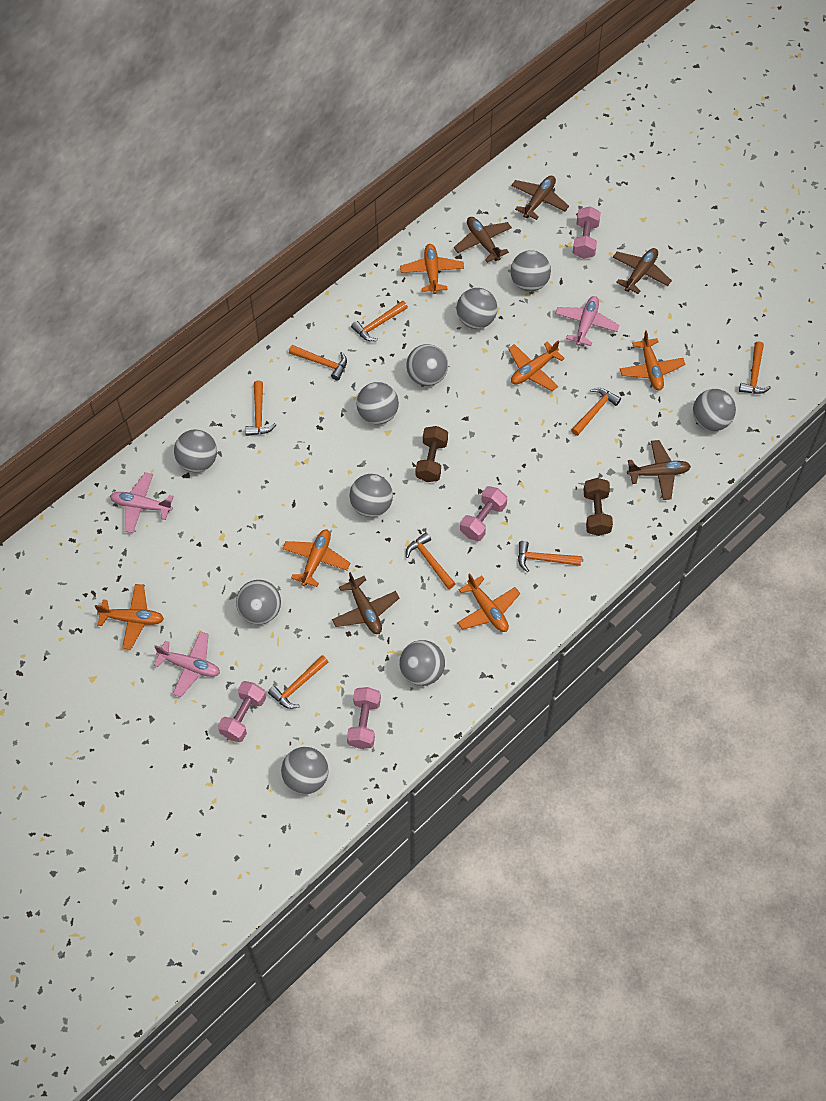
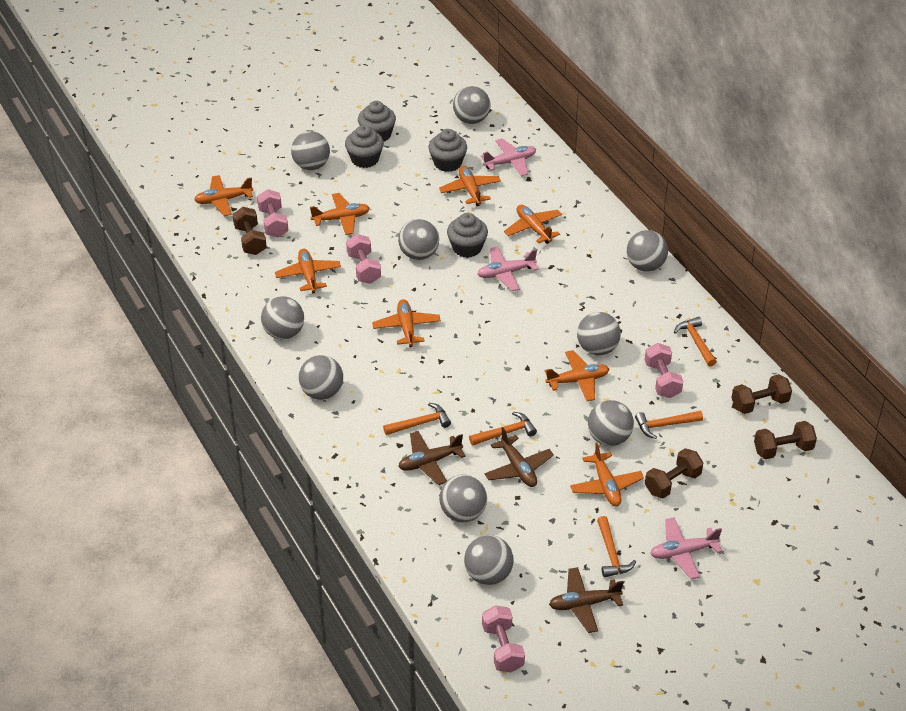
brown dumbbell: 2 -> 4
brown plane: 5 -> 3
grey cupcake: 0 -> 4
orange hammer: 8 -> 5
orange plane: 6 -> 8

